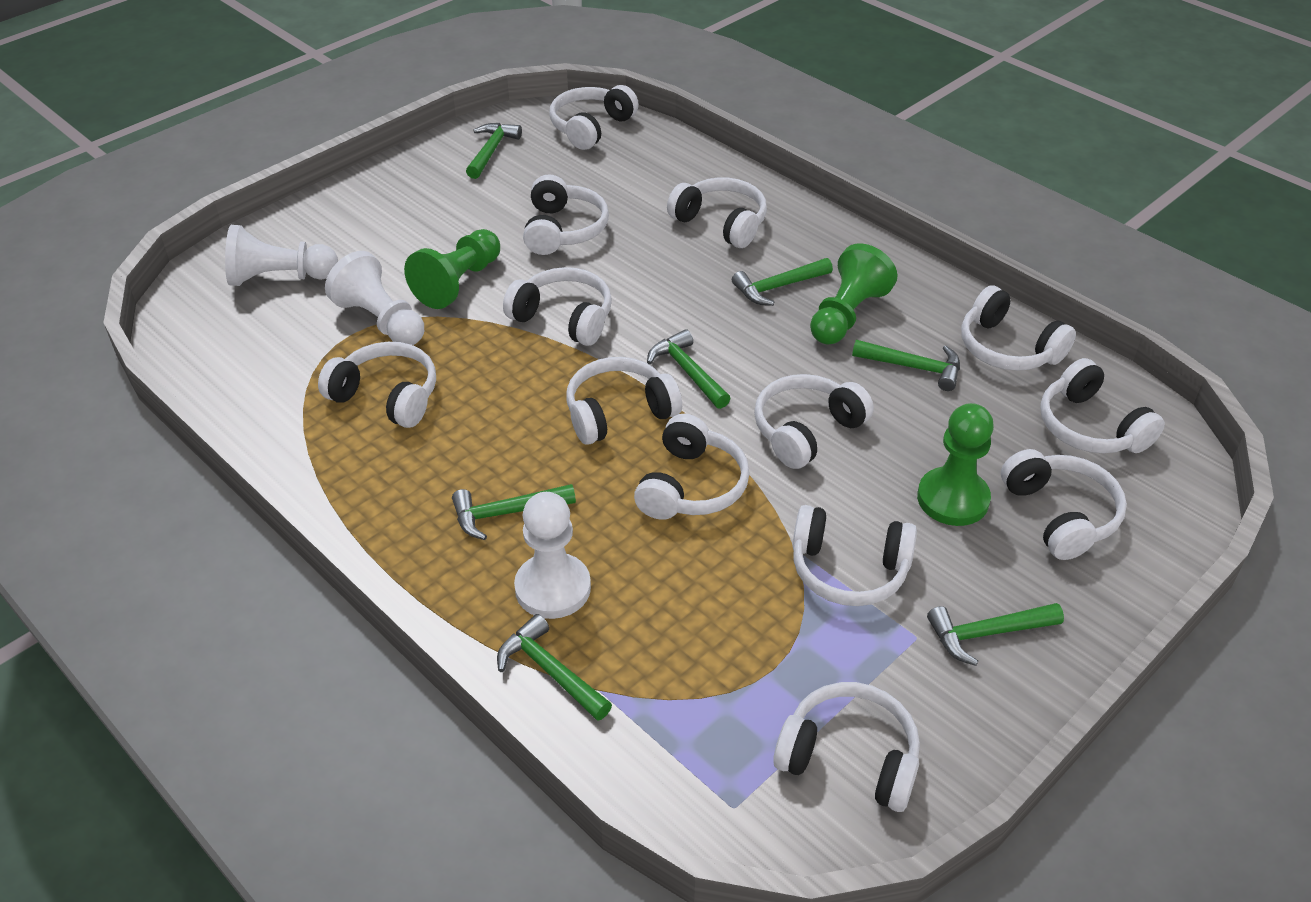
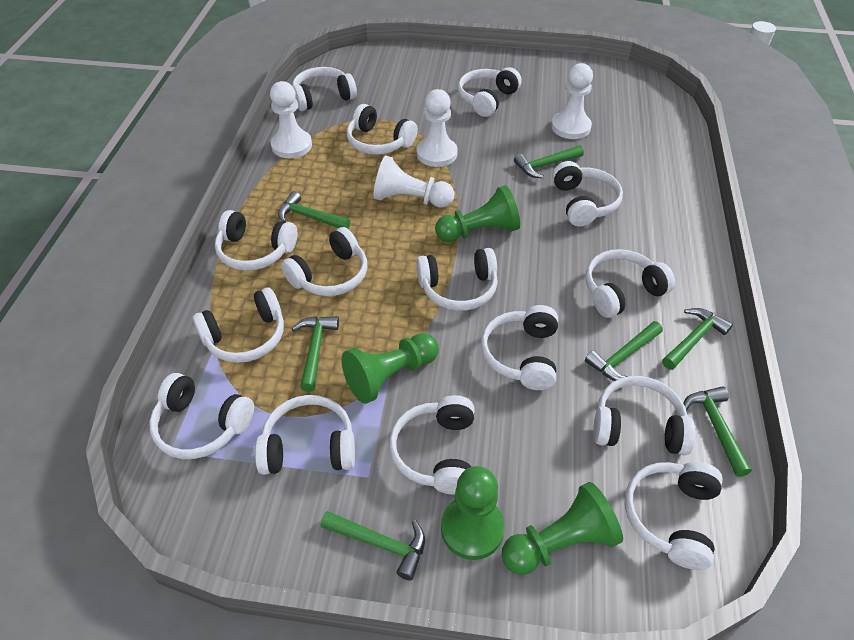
green pawn: 3 -> 4
white headphones: 13 -> 15
white pawn: 3 -> 4

